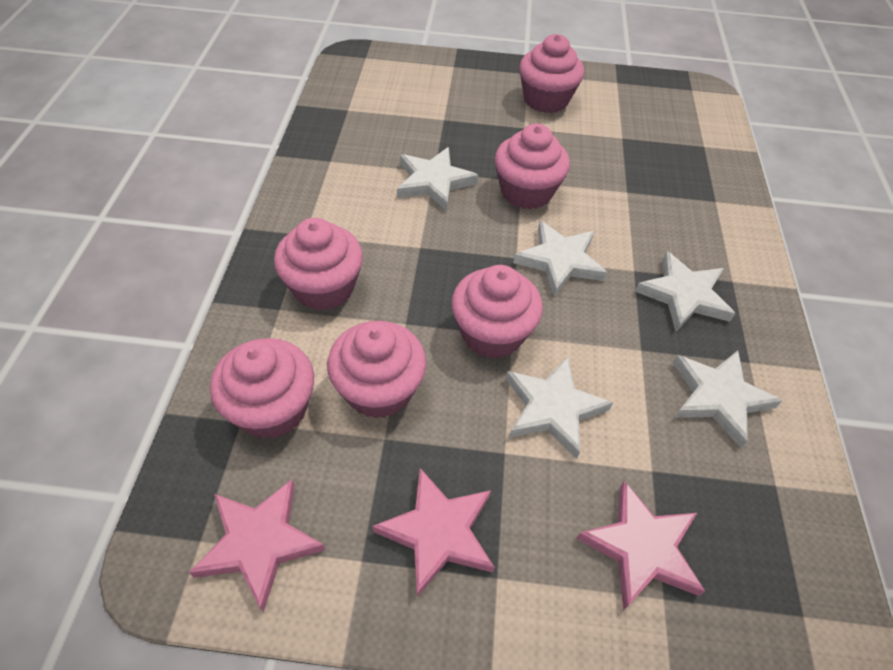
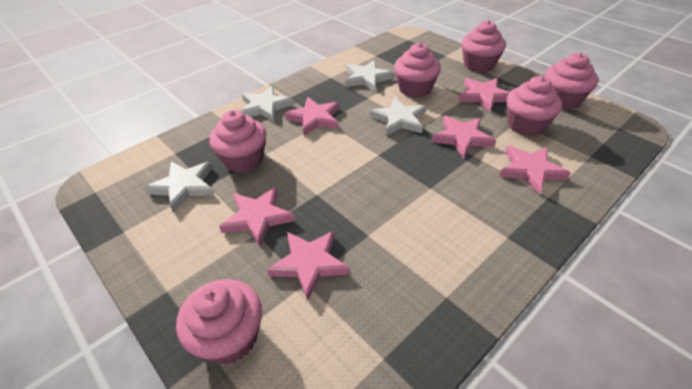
pink star: 3 -> 6
white star: 5 -> 4

